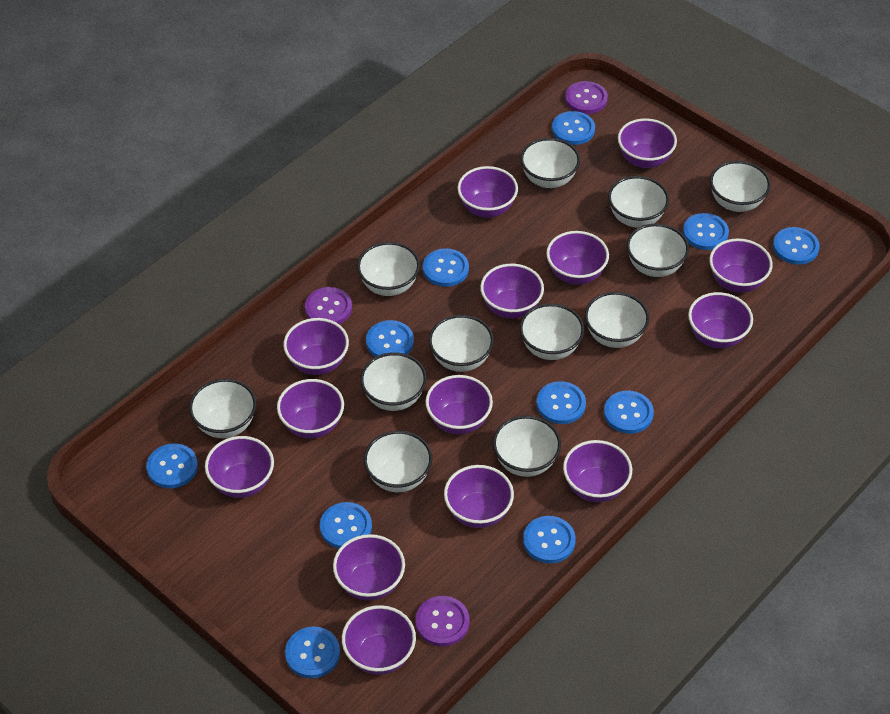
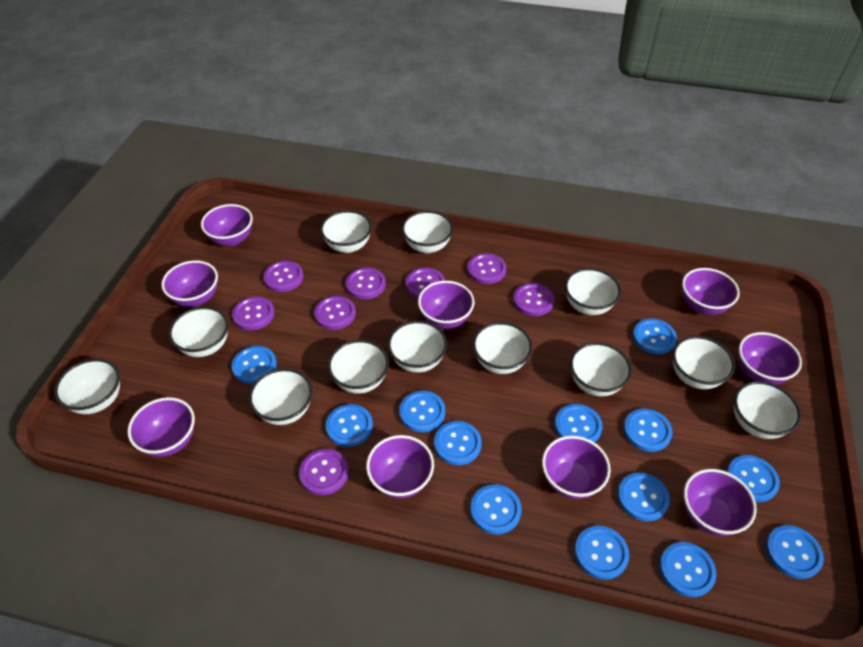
blue button: 11 -> 13
purple bowl: 14 -> 9
purple button: 3 -> 8

